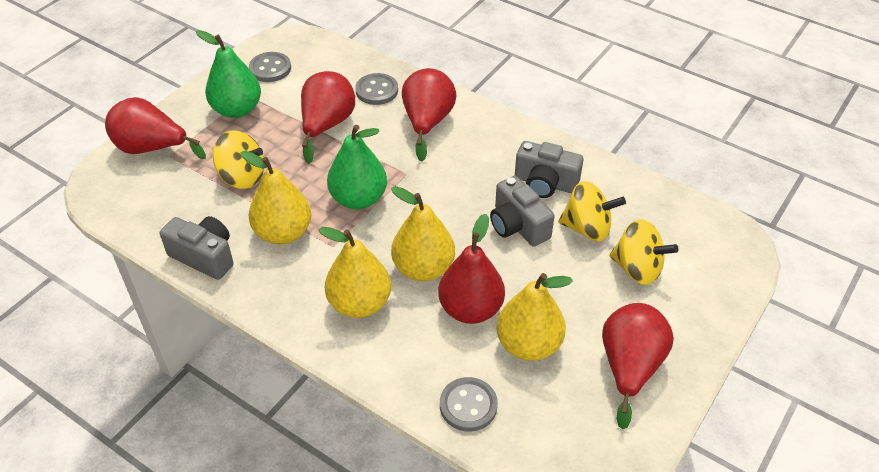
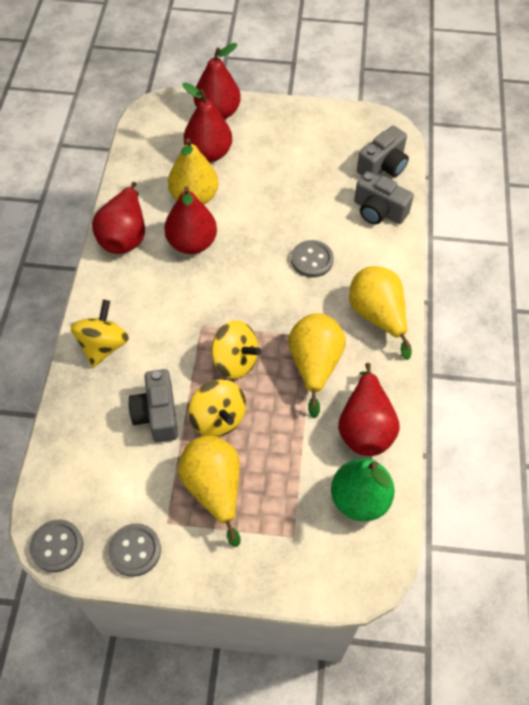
green pear: 2 -> 1

